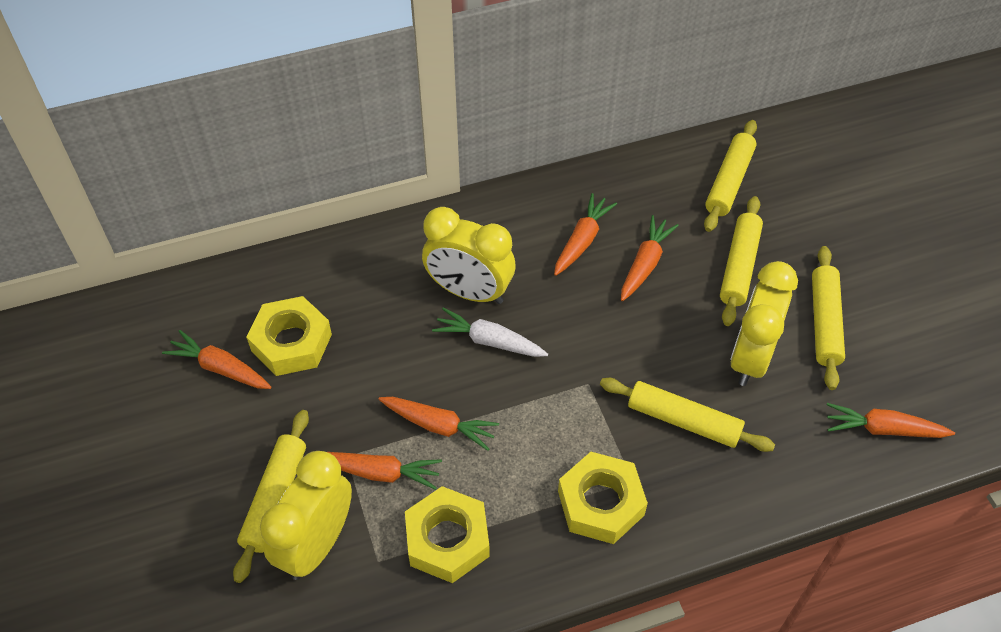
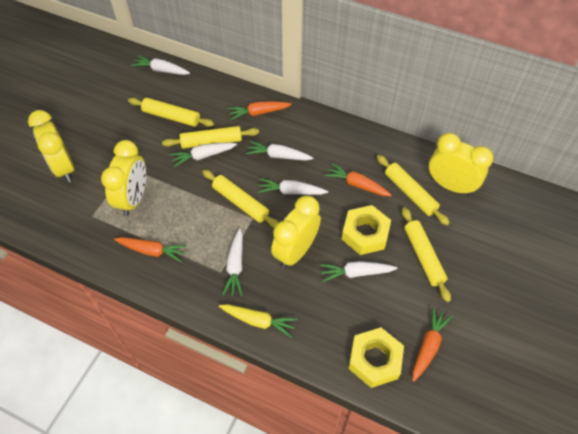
orange carrot: 6 -> 4
white carrot: 1 -> 6
yellow carrot: 0 -> 1
yellow clock: 3 -> 4
yellow nut: 3 -> 2

